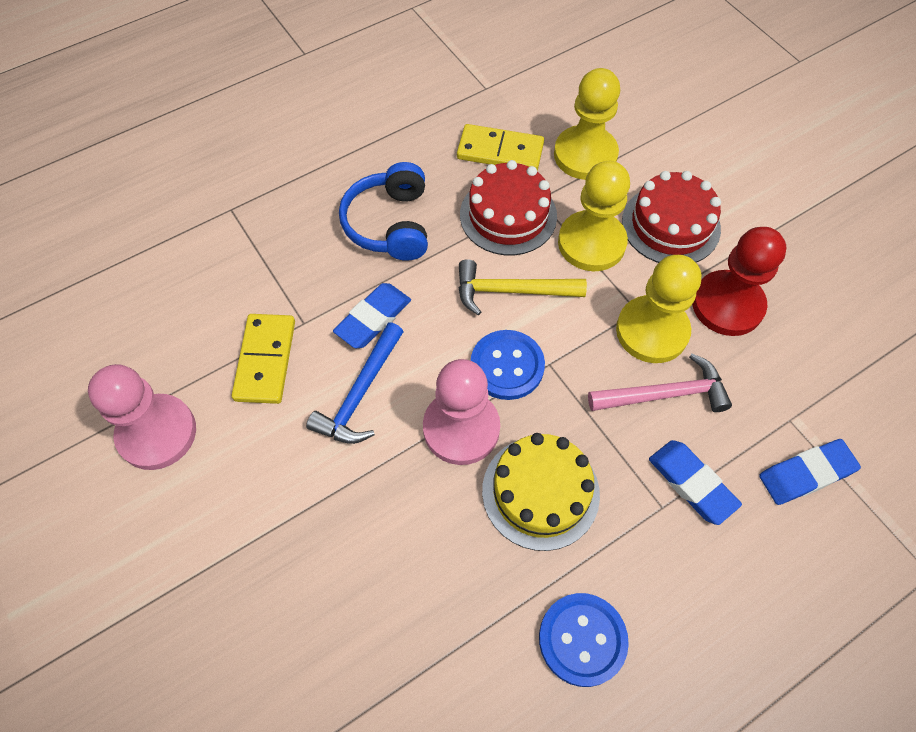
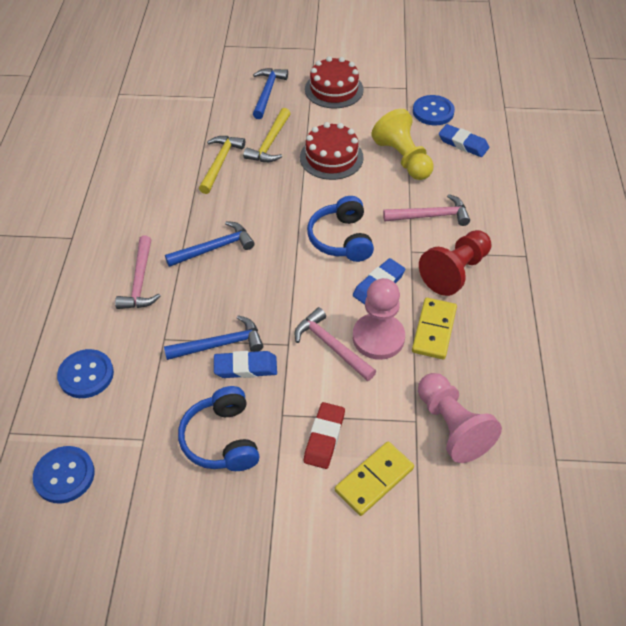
blue button: 2 -> 3
blue hammer: 1 -> 3
blue headphones: 1 -> 2
pink hammer: 1 -> 3
red eraser: 0 -> 1
yellow cake: 1 -> 0
yellow hammer: 1 -> 2
yellow pawn: 3 -> 1

